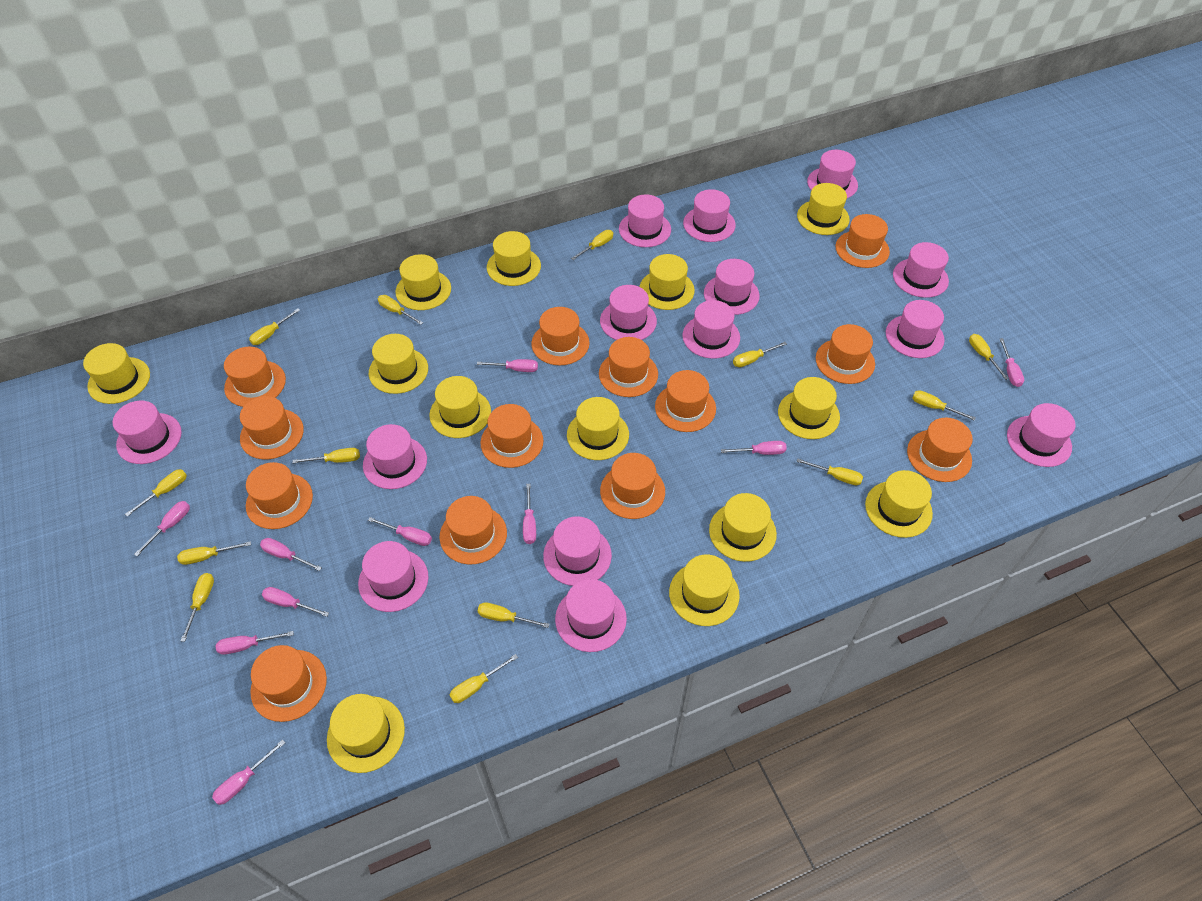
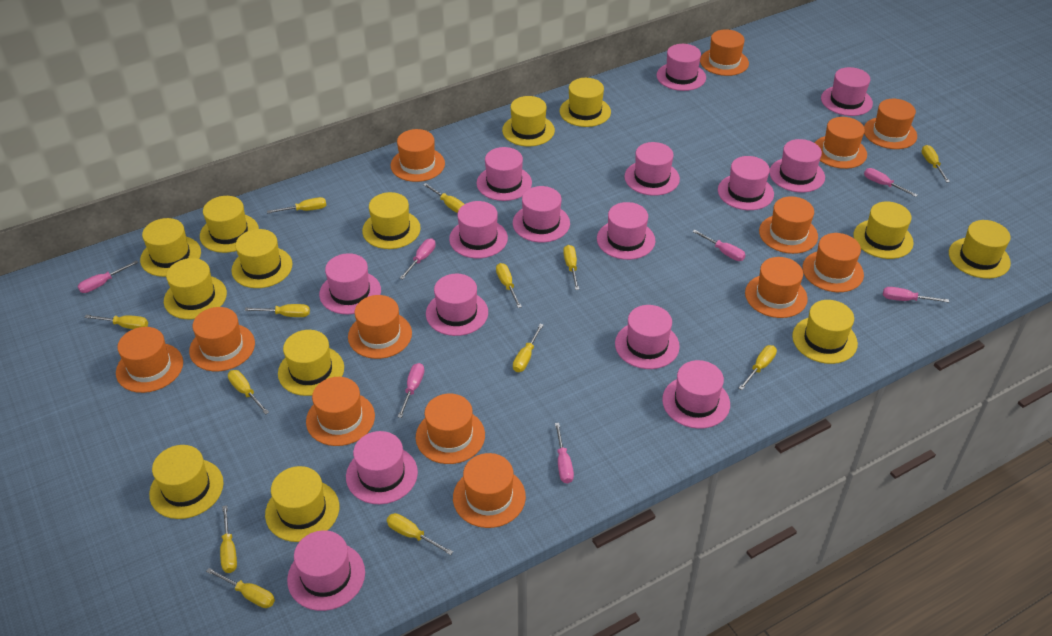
pink hat: 14 -> 15
pink screwdriver: 10 -> 7

